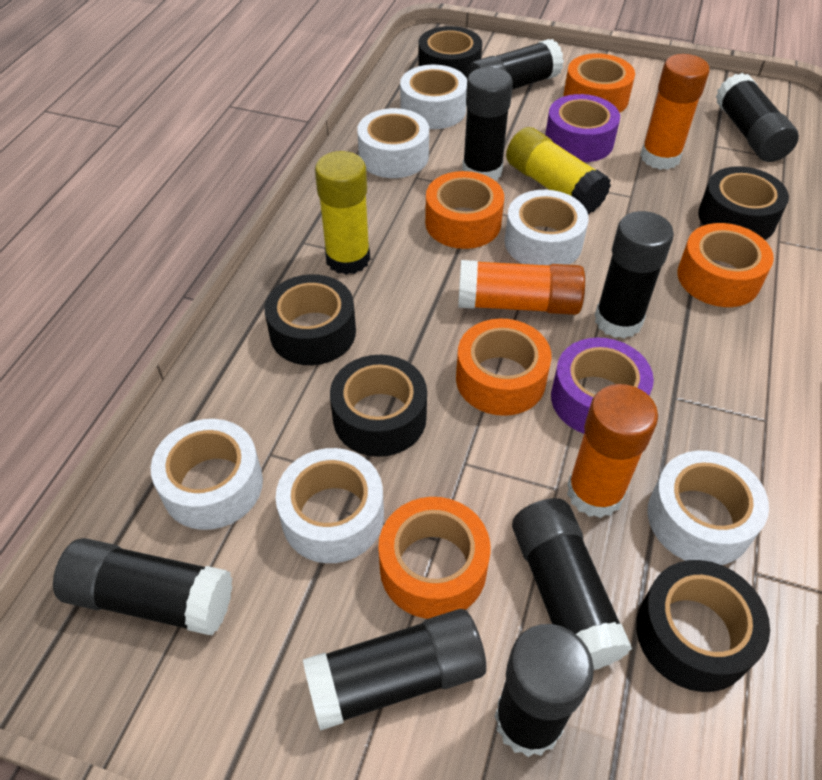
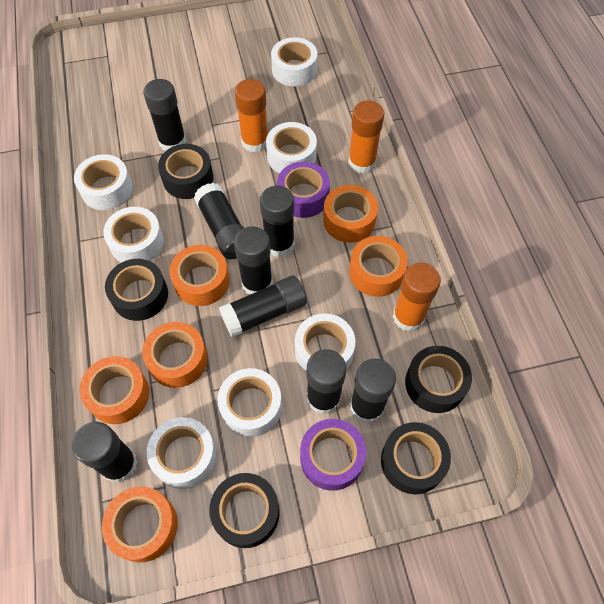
orange tape: 5 -> 6
white tape: 6 -> 7
yellow glue stick: 2 -> 0

